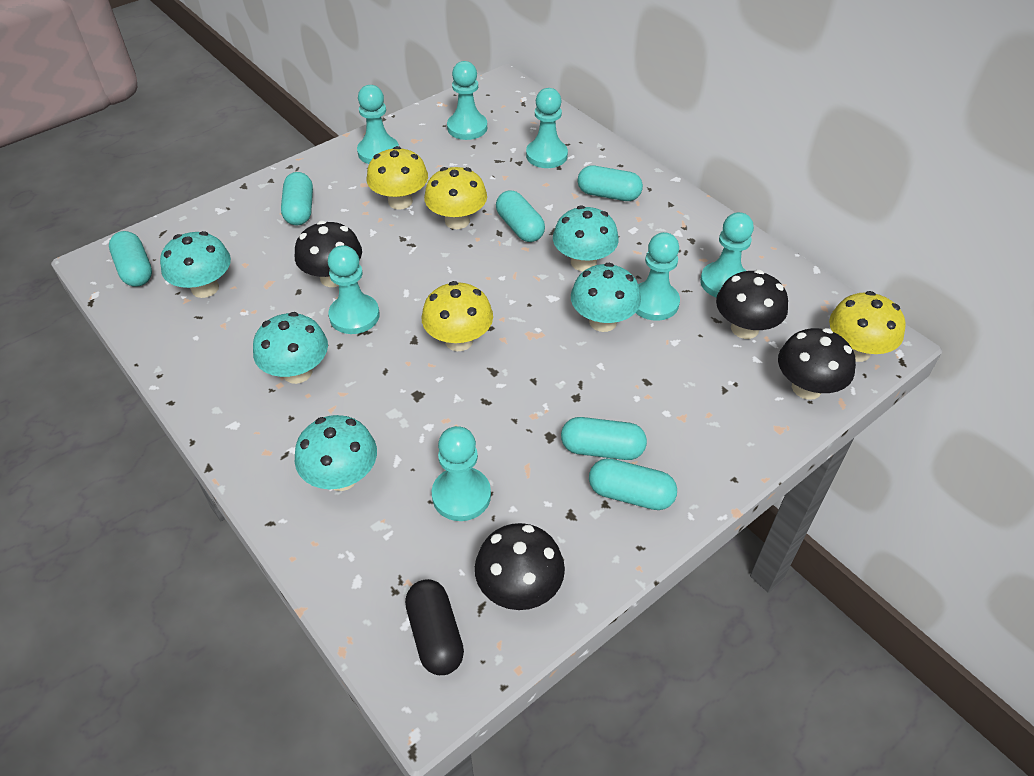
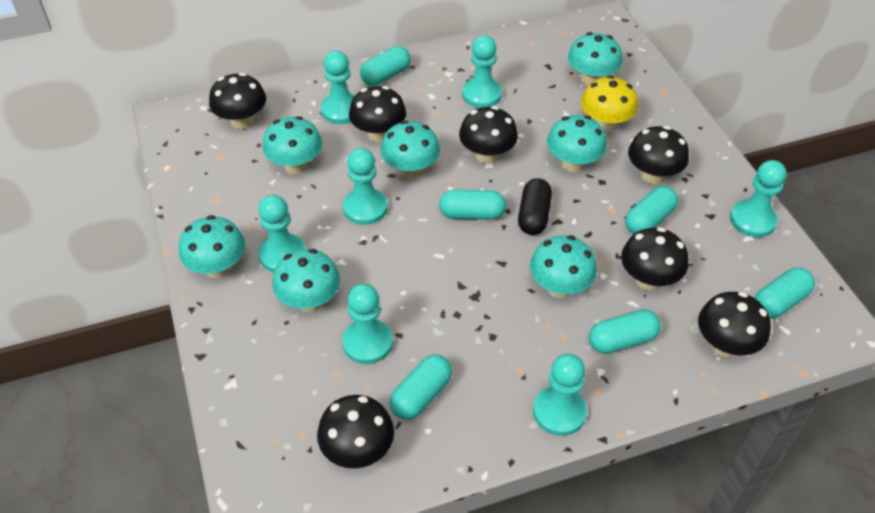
black mushroom: 4 -> 7
turquoise mushroom: 5 -> 7
yellow mushroom: 4 -> 1

